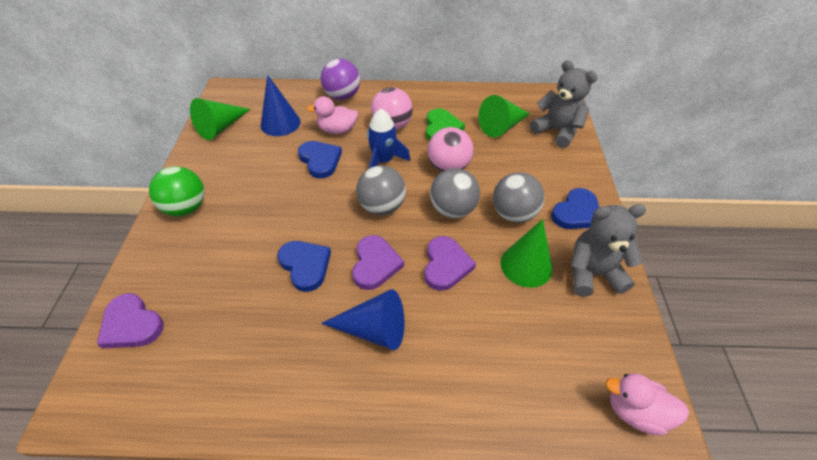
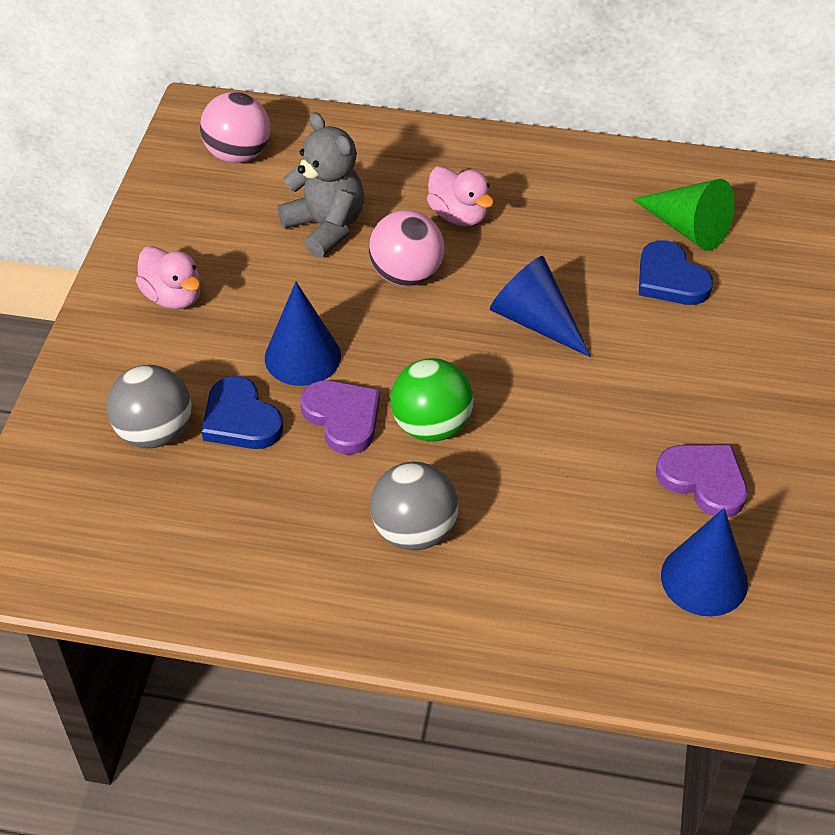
blue cone: 2 -> 3
blue heart: 3 -> 2
blue rocket: 1 -> 0
green cone: 3 -> 1
green heart: 1 -> 0
grey ball: 3 -> 2
grey teddy bear: 2 -> 1
purple ball: 1 -> 0
purple heart: 3 -> 2

